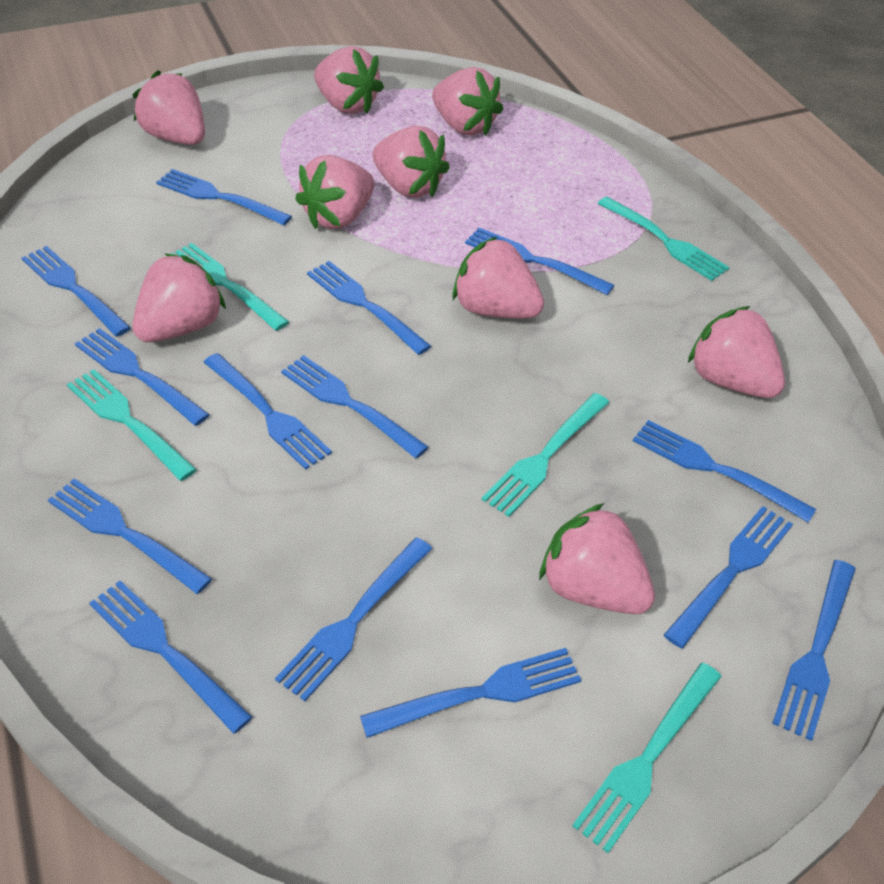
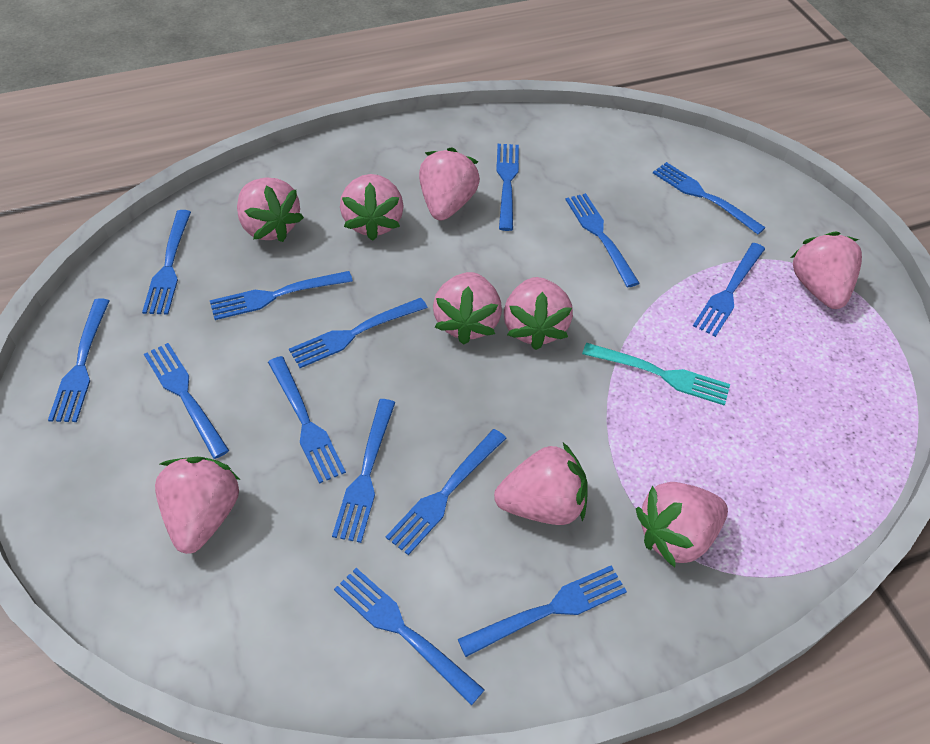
turquoise fork: 5 -> 1

